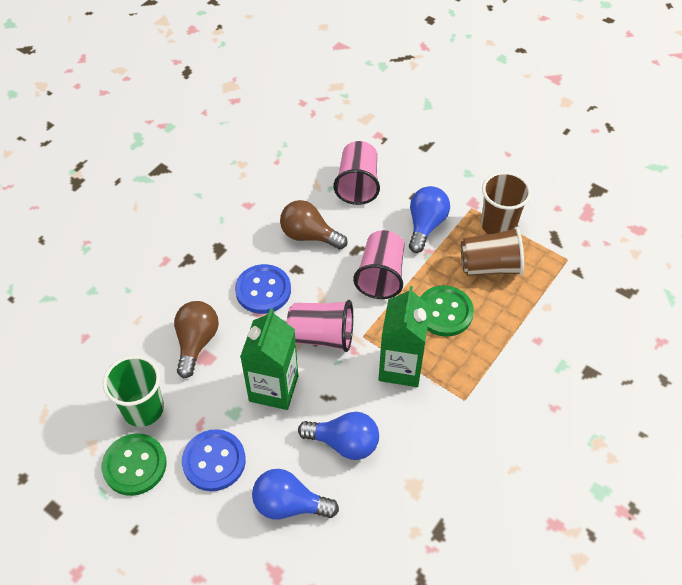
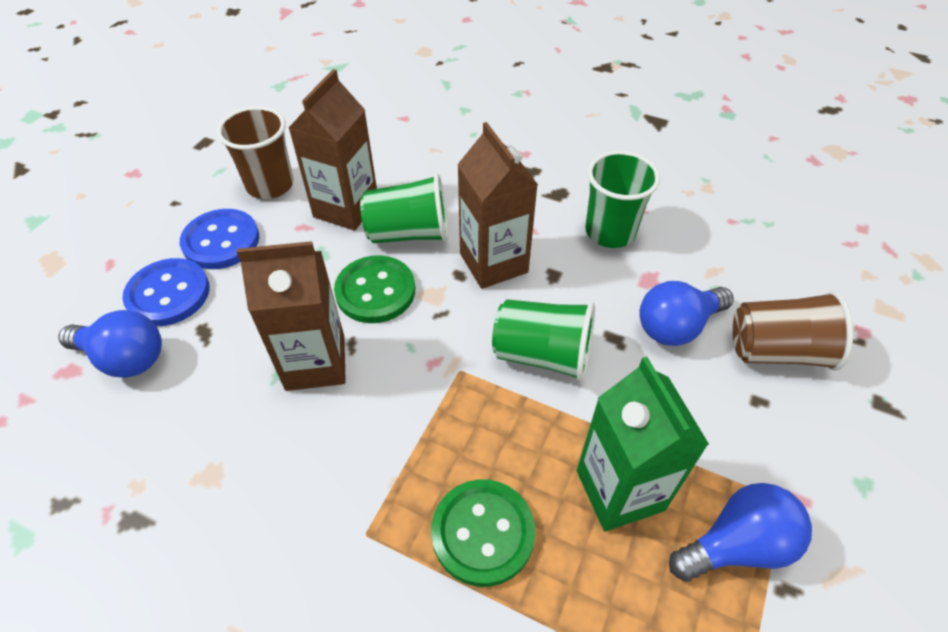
brown carton: 0 -> 3
brown light bulb: 2 -> 0
green carton: 2 -> 1
green cup: 1 -> 3
pink cup: 3 -> 0

